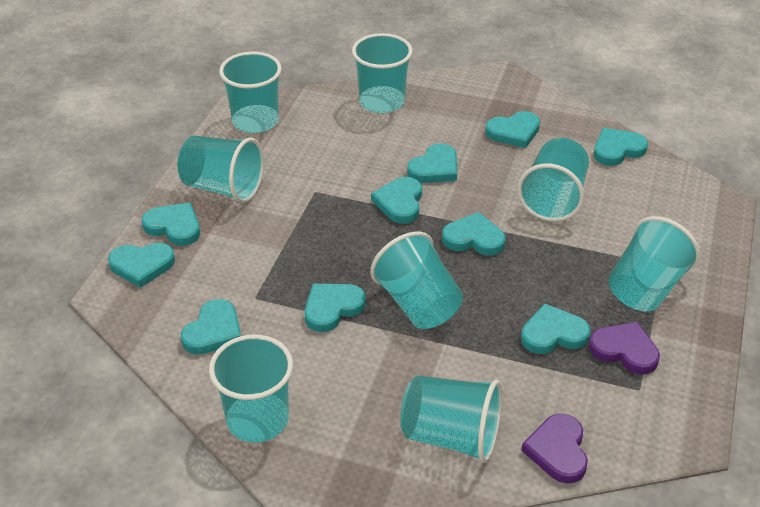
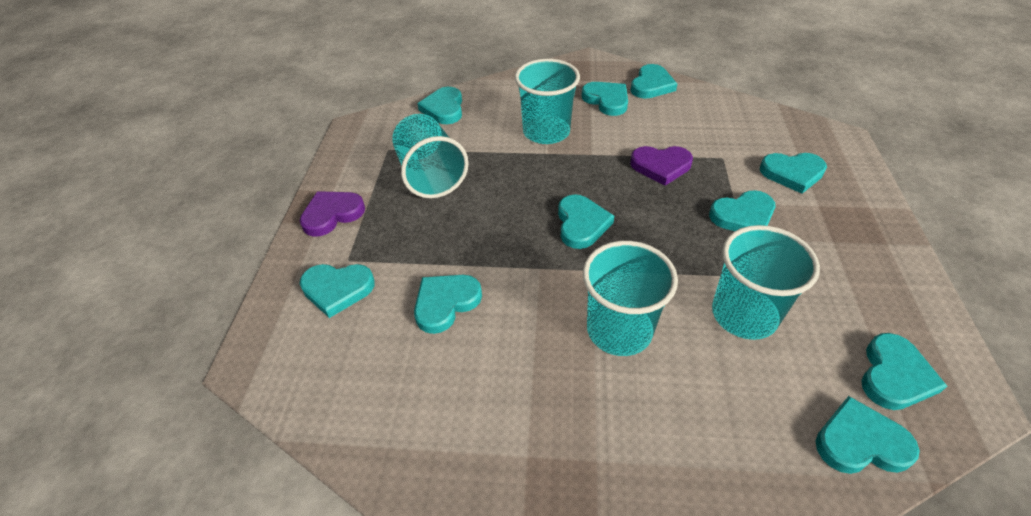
turquoise cup: 8 -> 4

